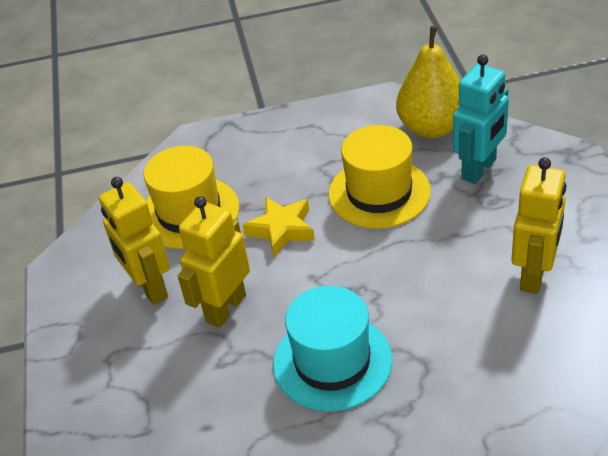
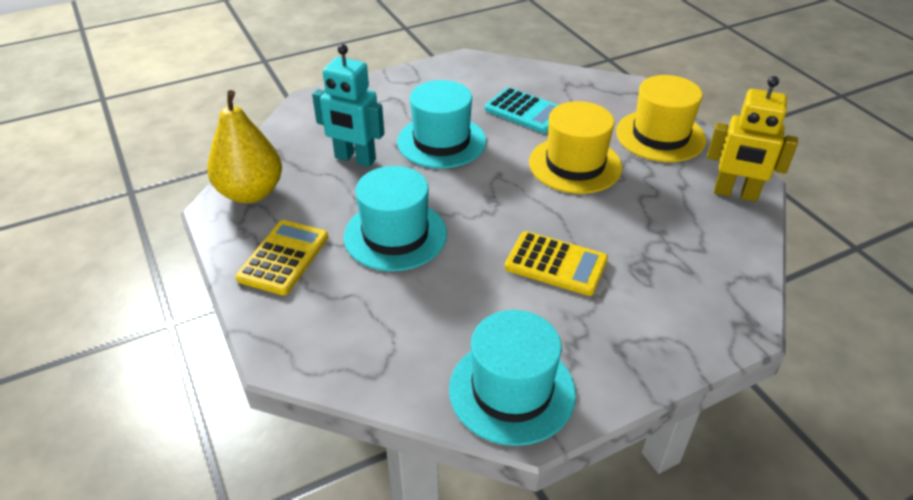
turquoise calculator: 0 -> 1
turquoise hat: 1 -> 3
yellow calculator: 0 -> 2
yellow robot: 3 -> 1
yellow star: 1 -> 0

